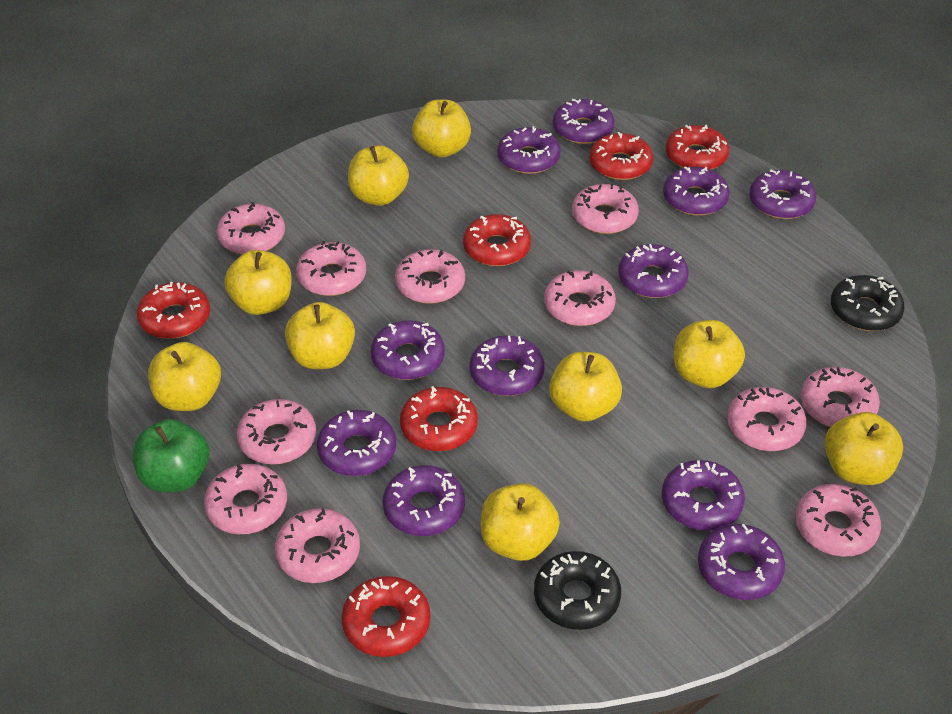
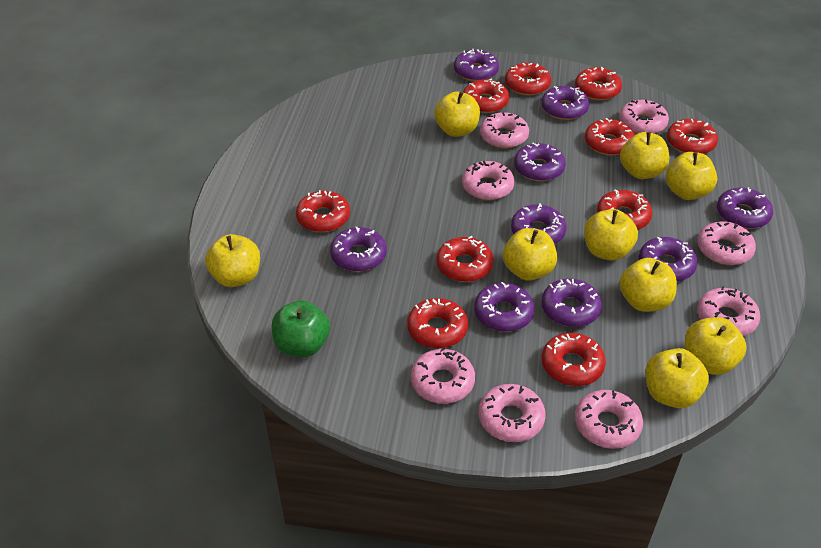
black donut: 2 -> 0
pink donut: 11 -> 8
purple donut: 11 -> 9
red donut: 6 -> 10

